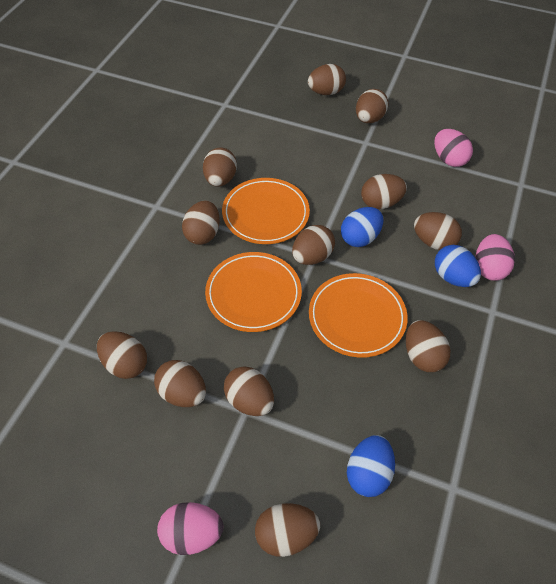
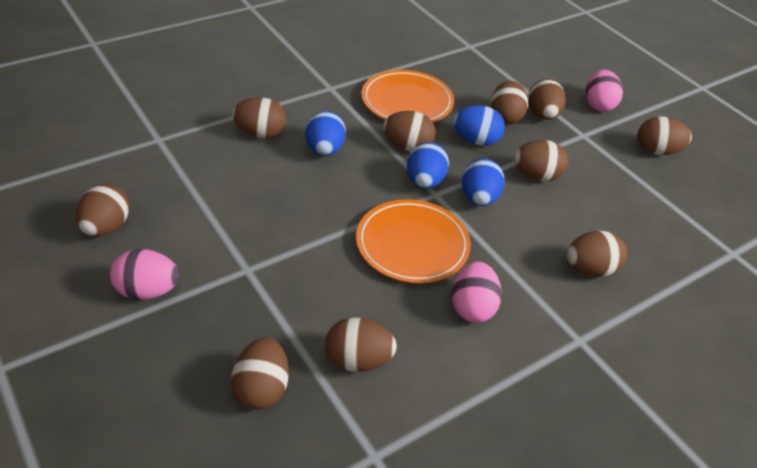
blue egg: 3 -> 4
brown egg: 12 -> 10
orange plate: 3 -> 2

